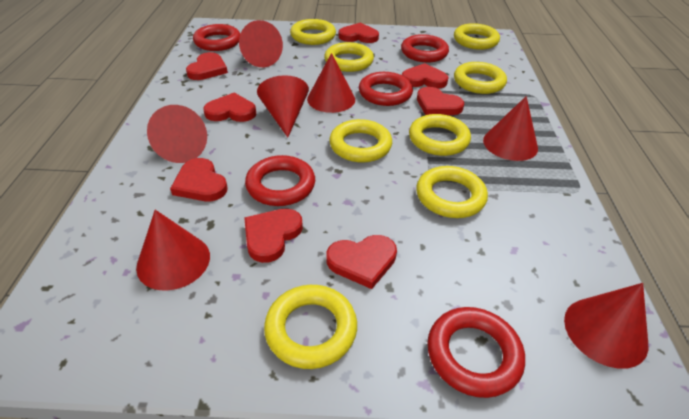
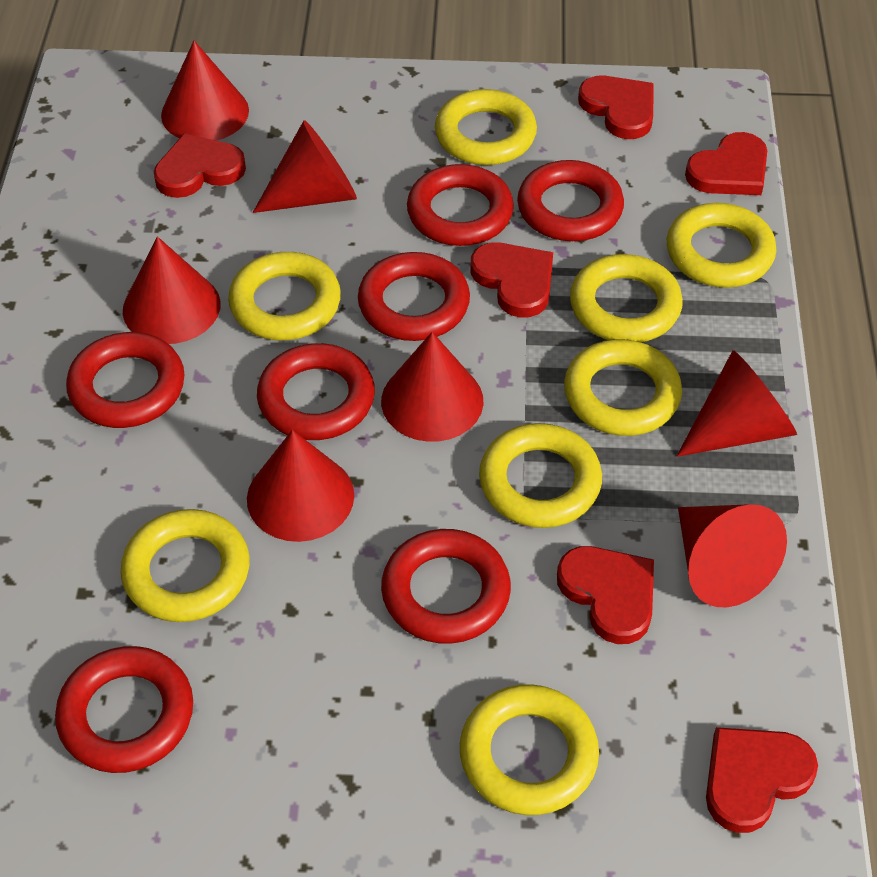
red heart: 8 -> 6
red ring: 5 -> 7

